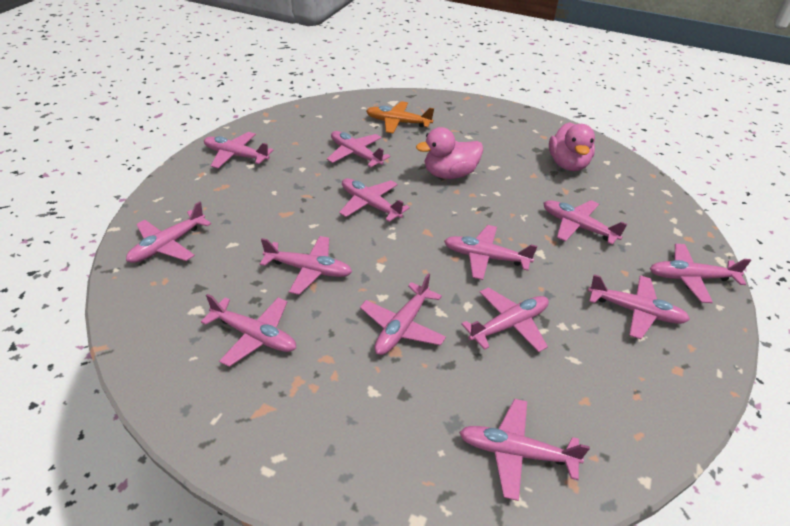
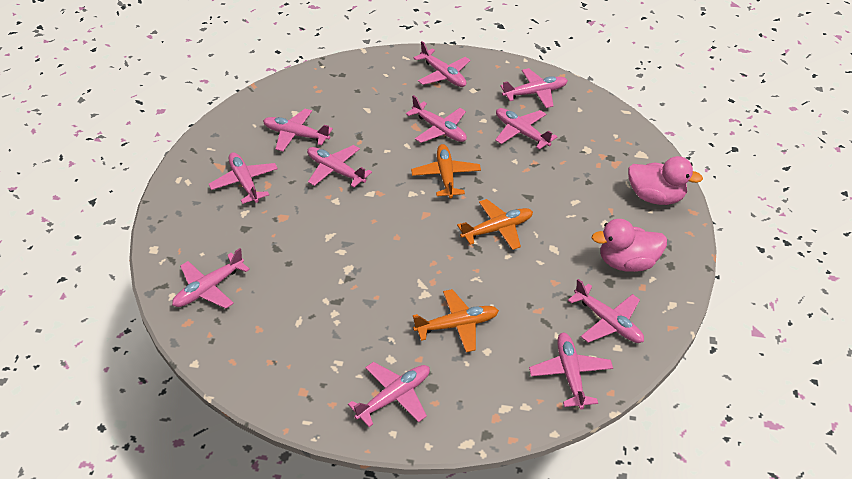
orange plane: 1 -> 3
pink plane: 13 -> 11

